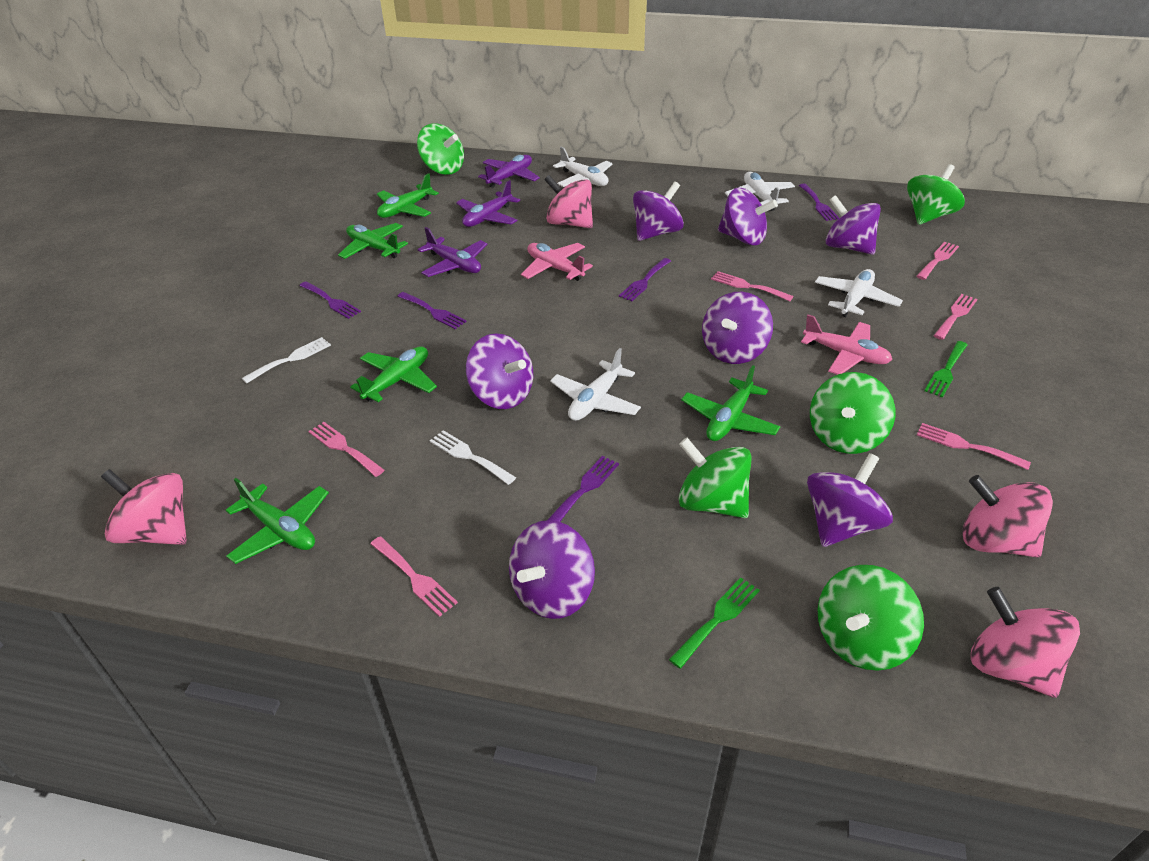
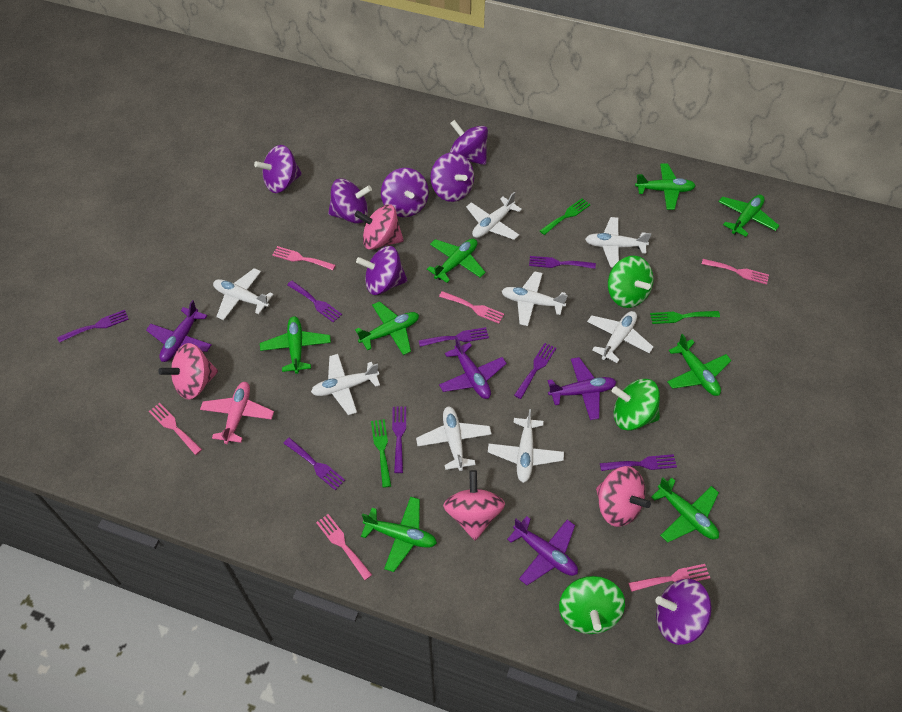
green fork: 2 -> 3
green plane: 5 -> 8
green spinning top: 5 -> 3
pink plane: 2 -> 1
purple fork: 5 -> 8
purple plane: 3 -> 4
white fork: 2 -> 0
white plane: 4 -> 8

